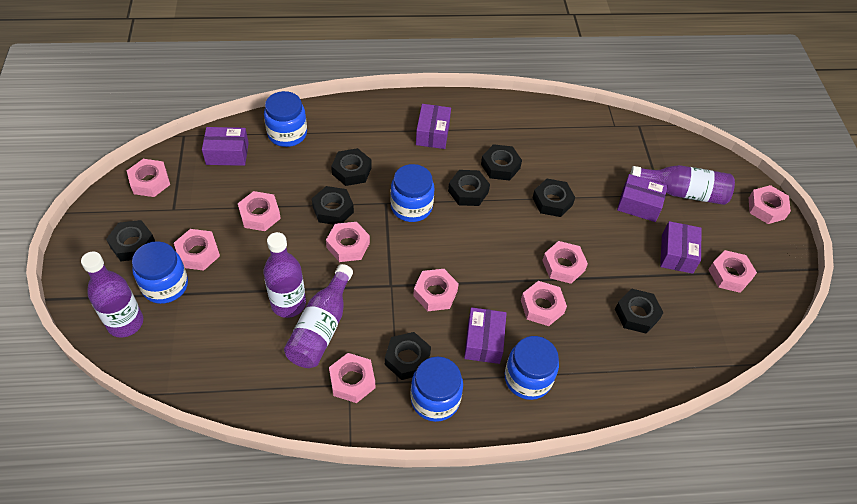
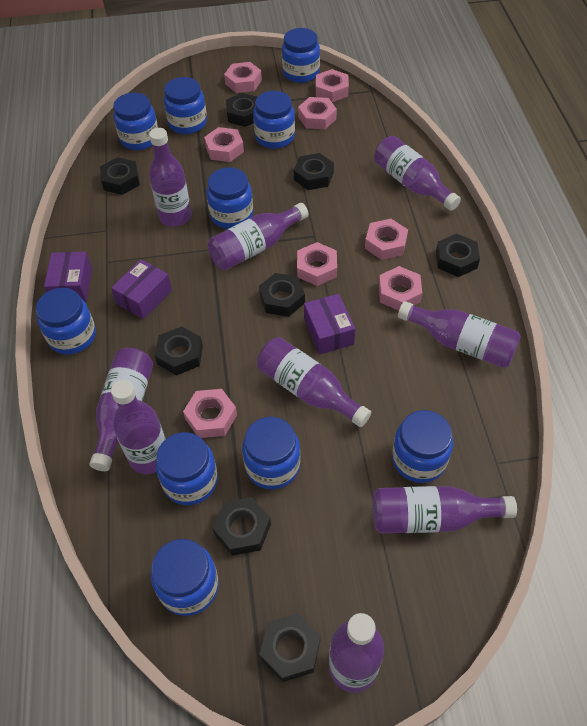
blue jar: 5 -> 10
pink nut: 10 -> 8
purple bottle: 4 -> 9
purple box: 5 -> 3

